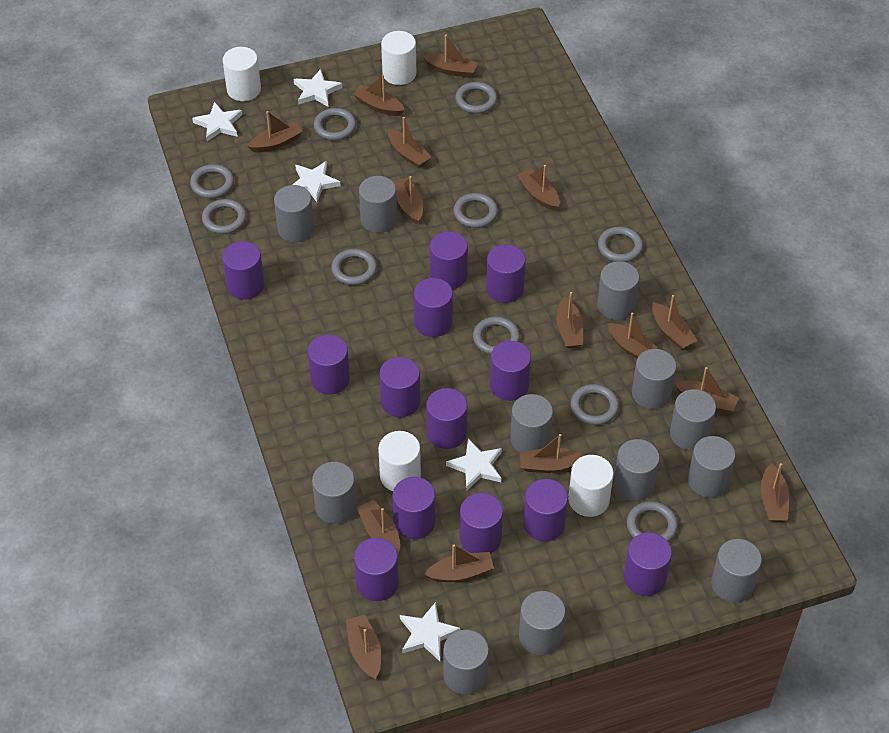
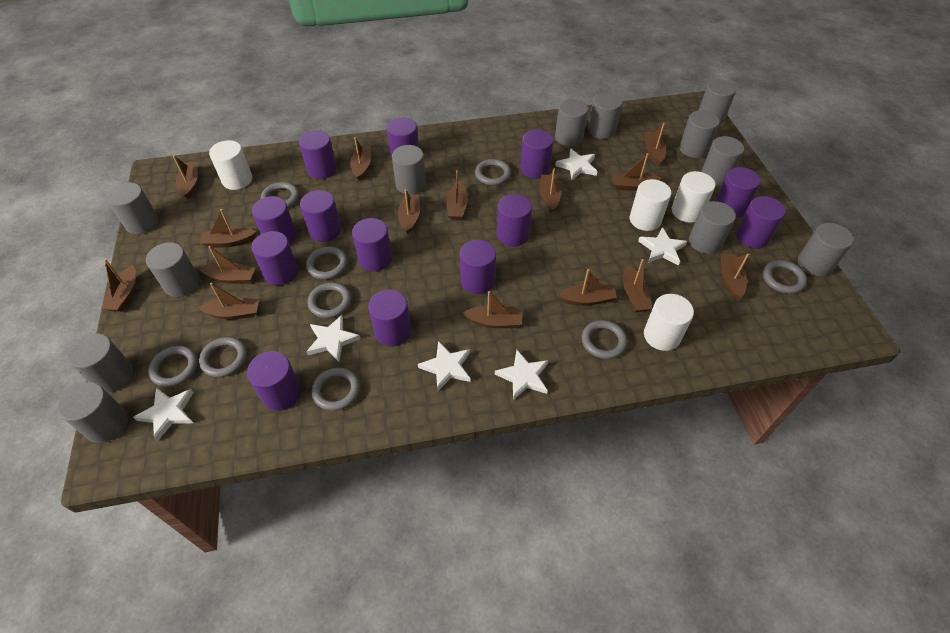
grey ring: 10 -> 9
white star: 5 -> 6

